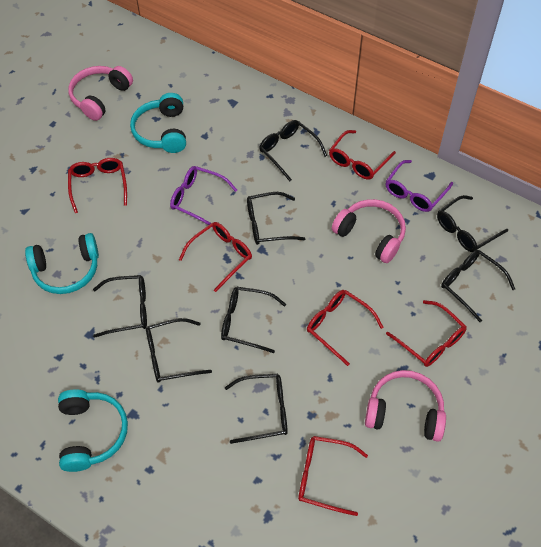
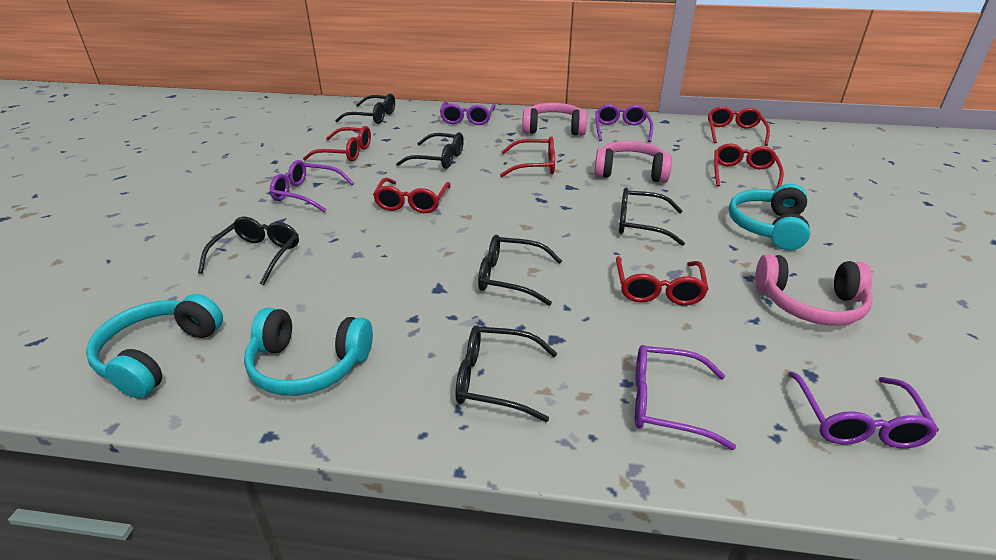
black glasses: 8 -> 6
purple glasses: 2 -> 5

